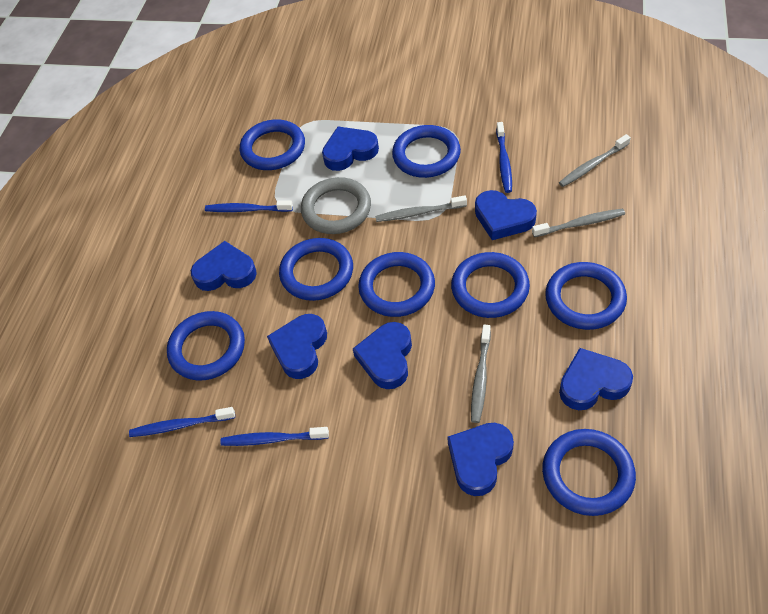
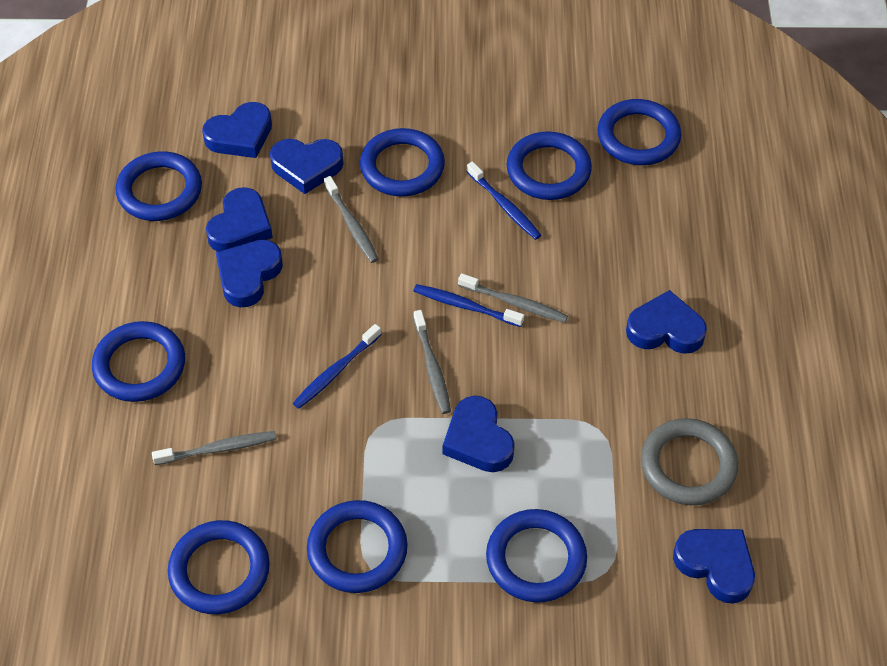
blue toothbrush: 4 -> 3

